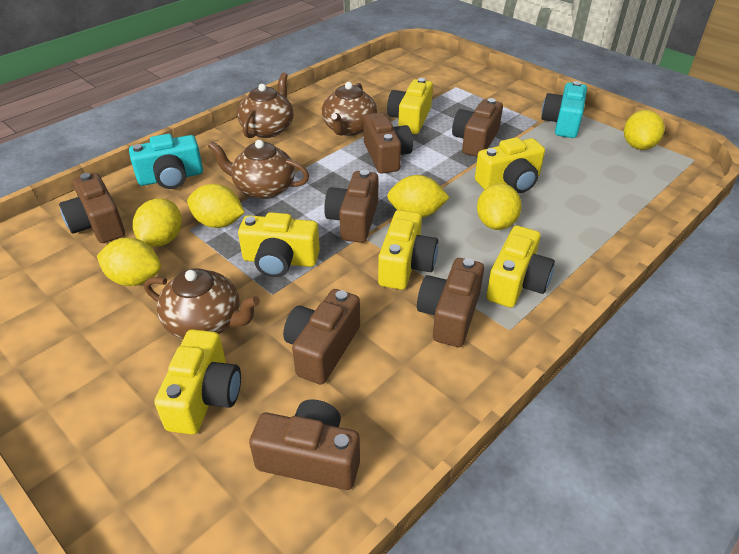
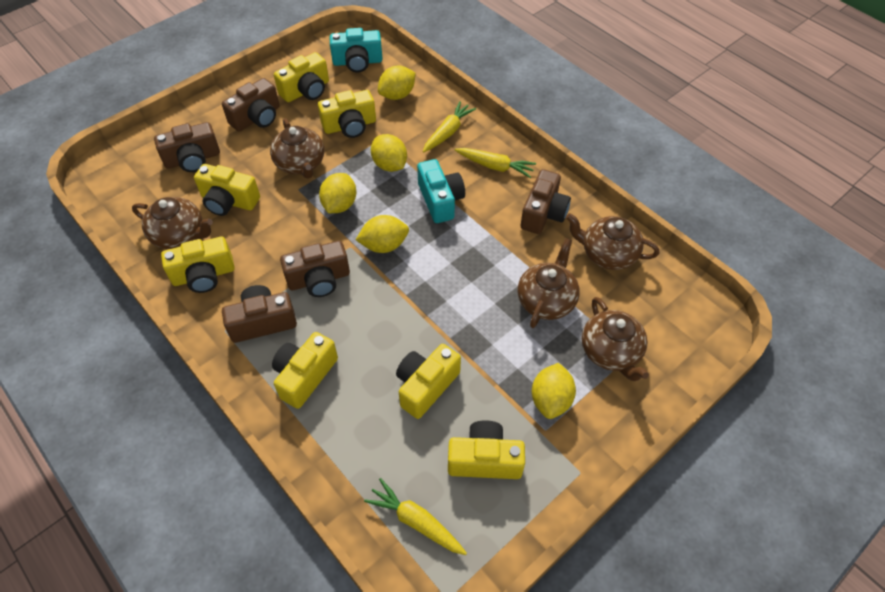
brown camera: 7 -> 5
brown teapot: 4 -> 5
yellow camera: 6 -> 7
yellow carrot: 0 -> 3
yellow lemon: 6 -> 5

